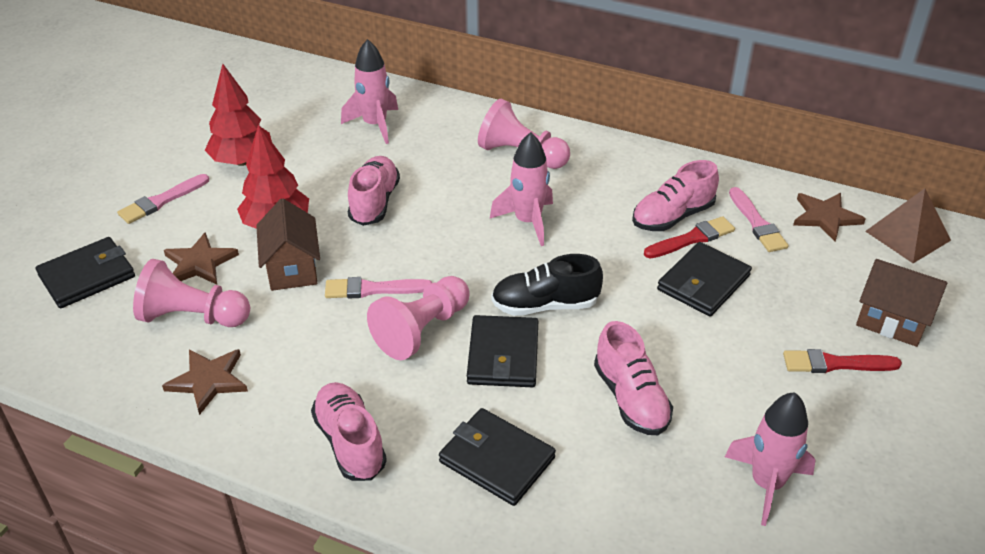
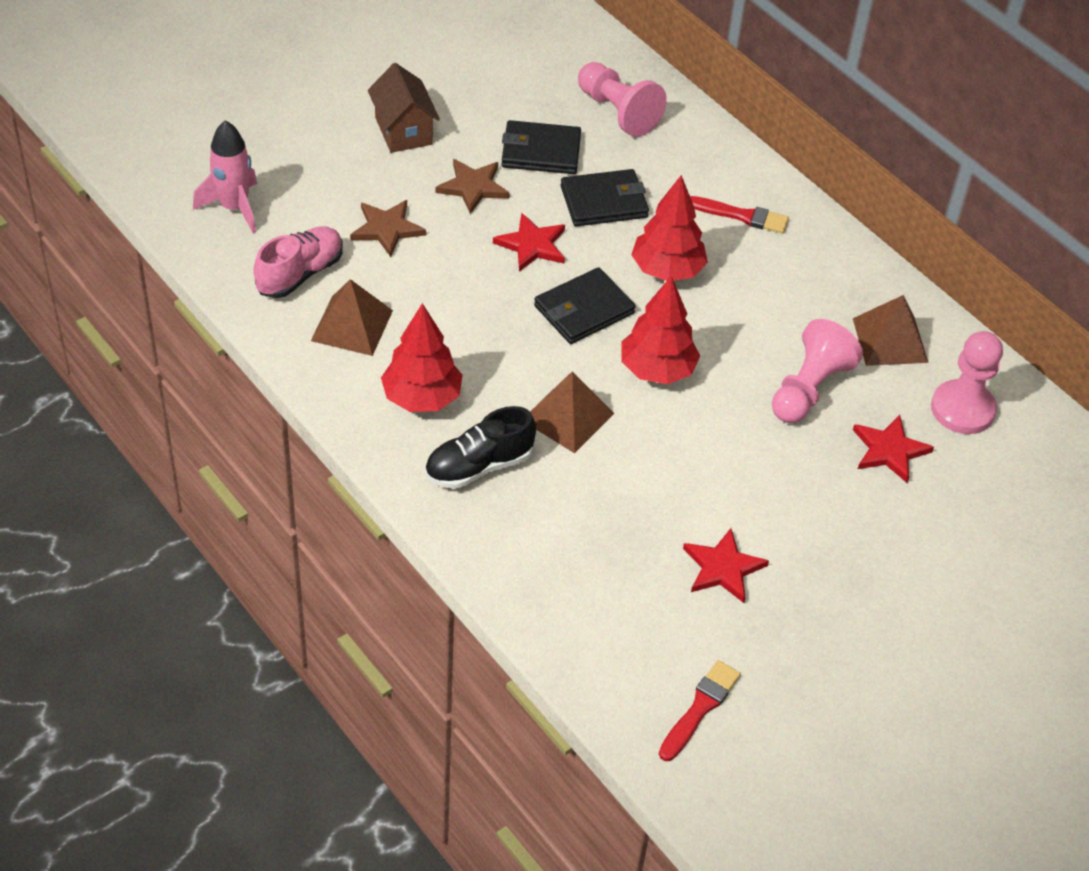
black wallet: 4 -> 3
brown house: 2 -> 1
brown pyramid: 1 -> 3
brown star: 3 -> 2
pink brush: 3 -> 0
pink rocket: 3 -> 1
pink shoe: 4 -> 1
red star: 0 -> 3
red tree: 2 -> 3

